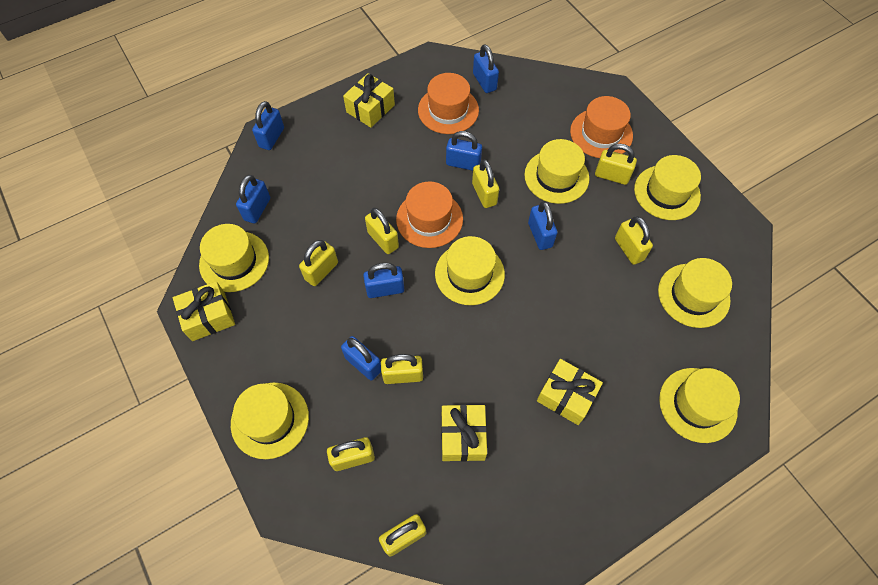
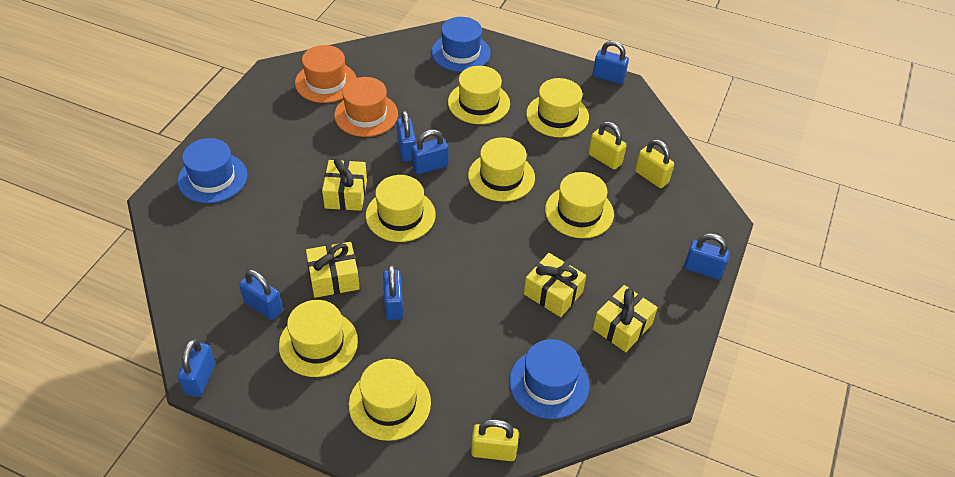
blue hat: 0 -> 3
orange hat: 3 -> 2
yellow padlock: 8 -> 3

